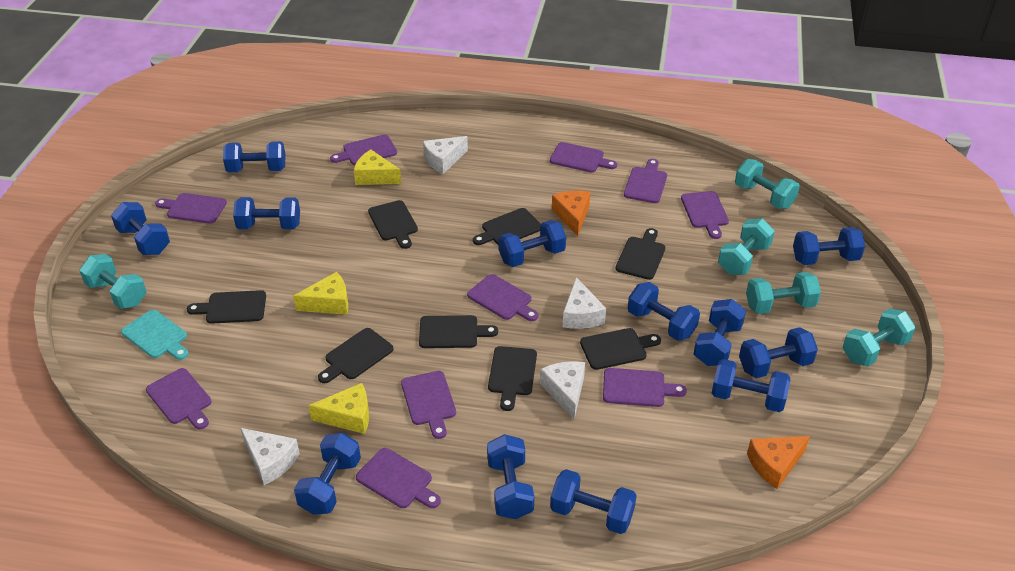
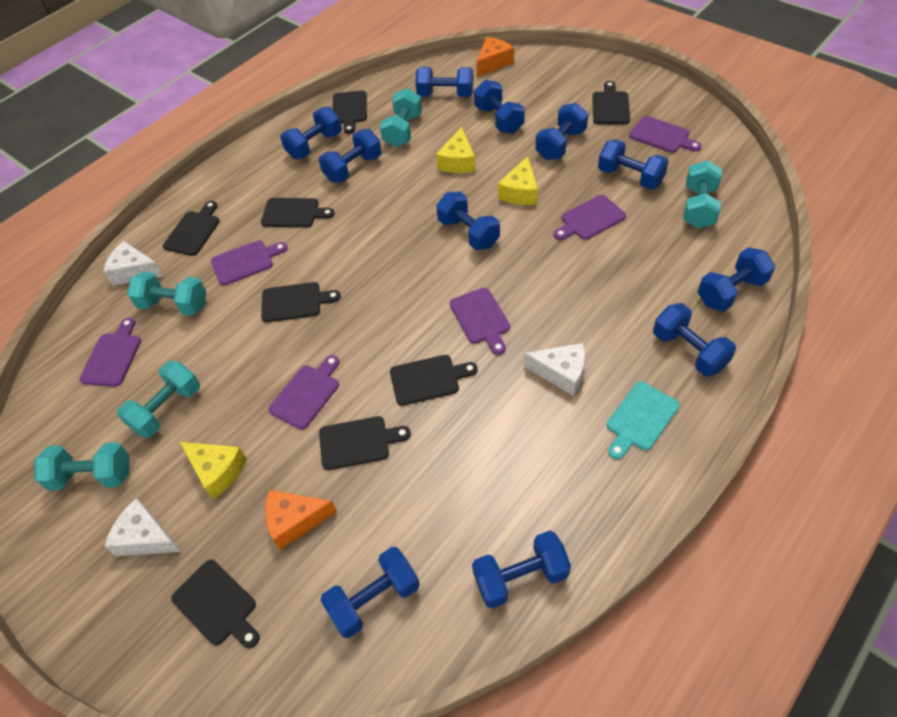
blue dumbbell: 12 -> 11
purple cutting board: 10 -> 6
white cheese: 4 -> 3

